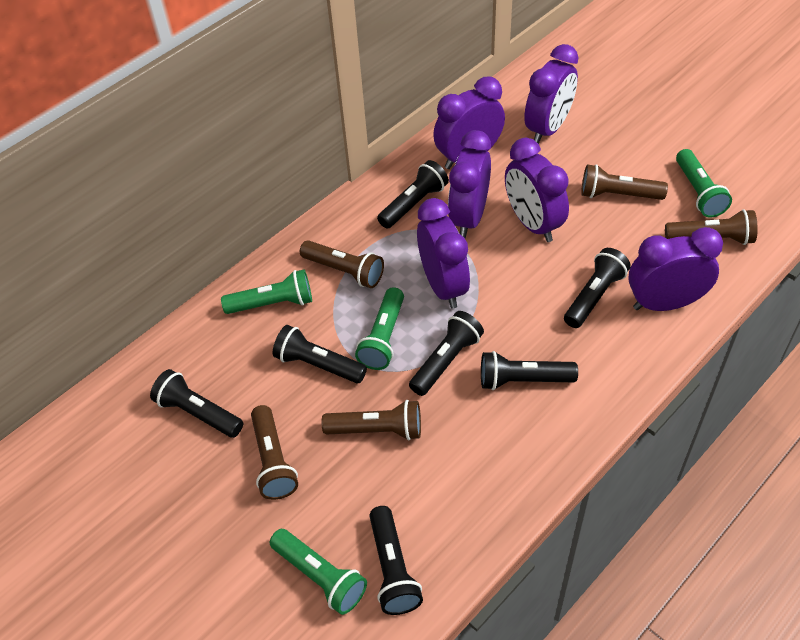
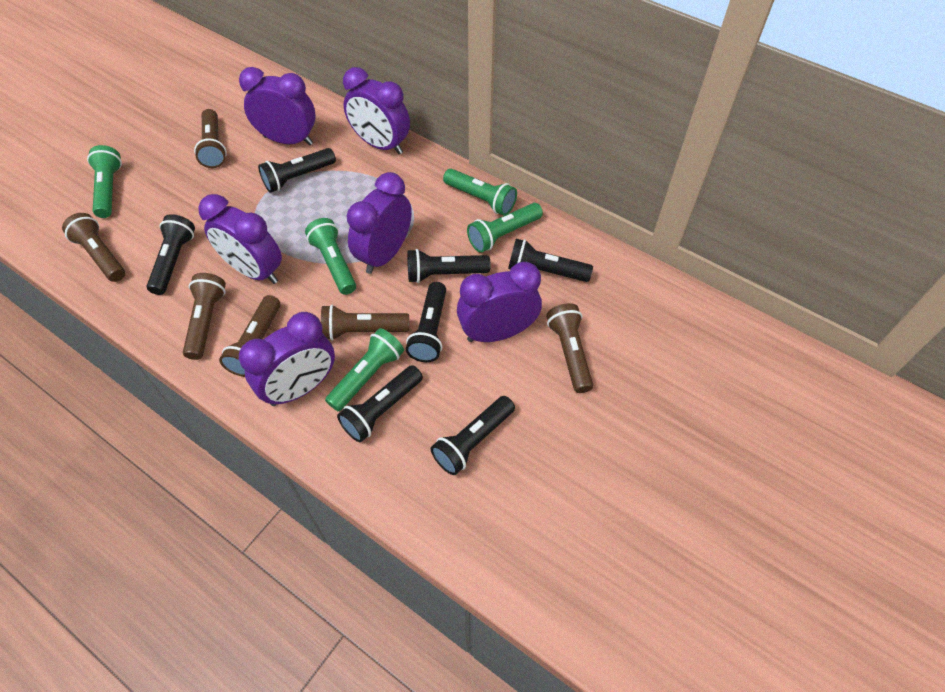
brown flashlight: 5 -> 6
green flashlight: 4 -> 5

